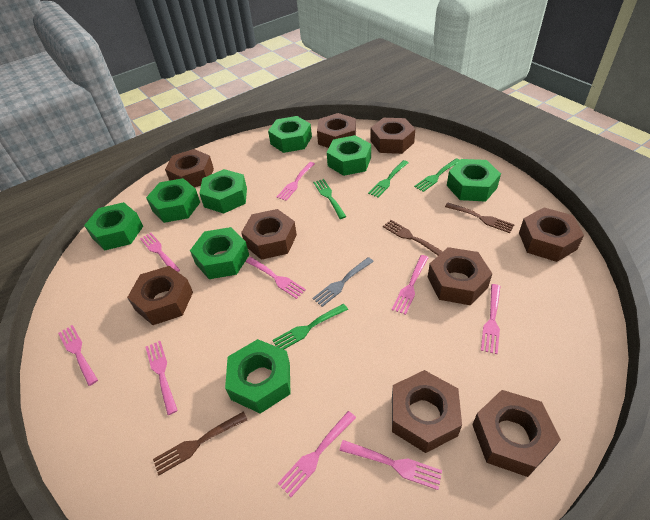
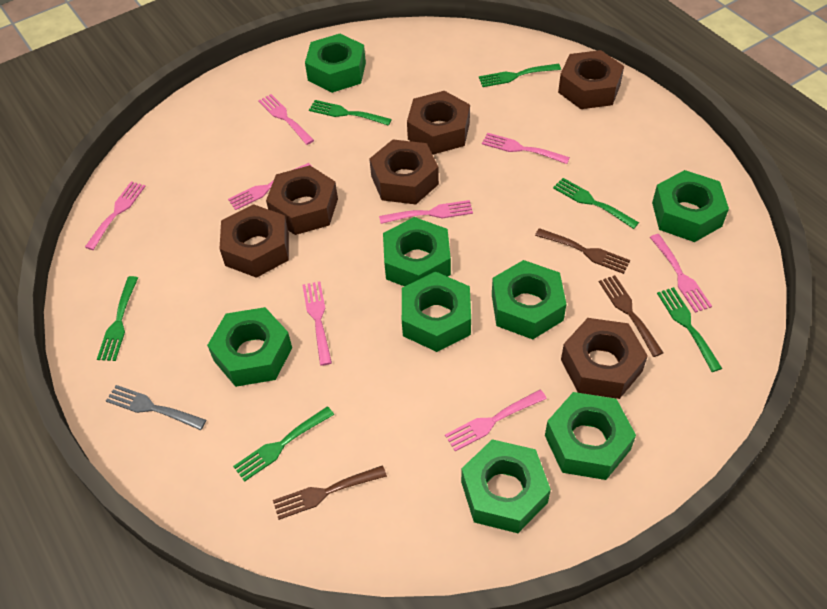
brown nut: 9 -> 6
green fork: 4 -> 6
pink fork: 9 -> 8

